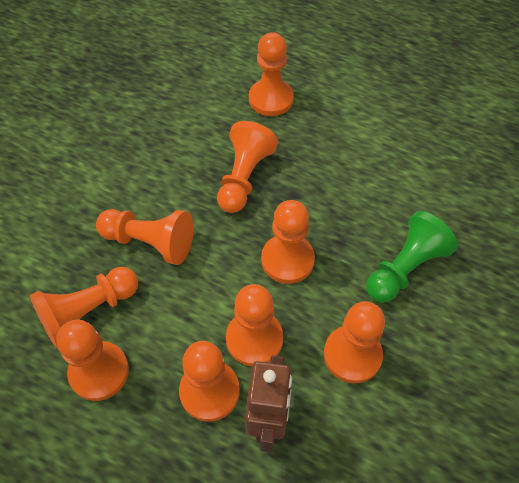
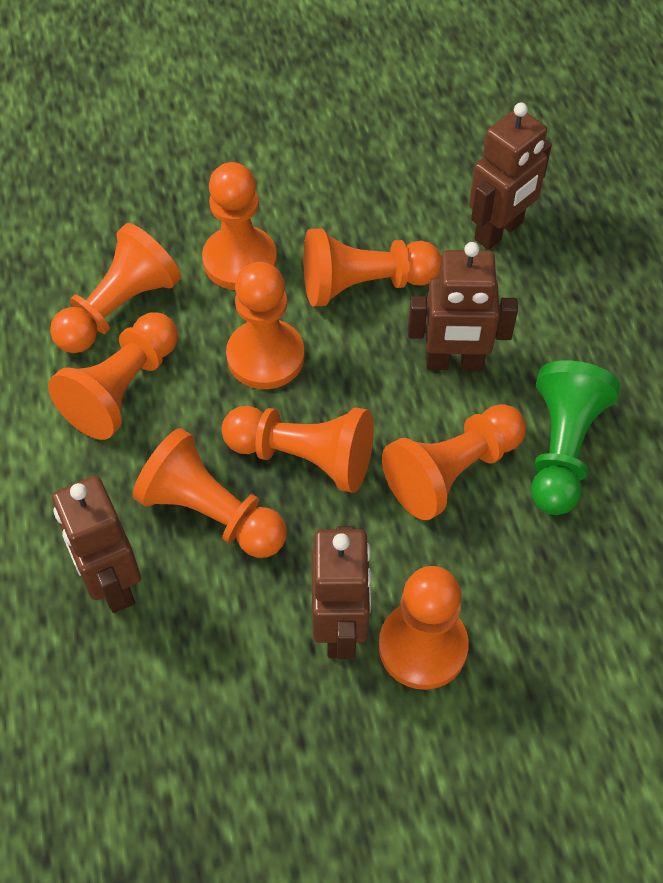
brown robot: 1 -> 4

